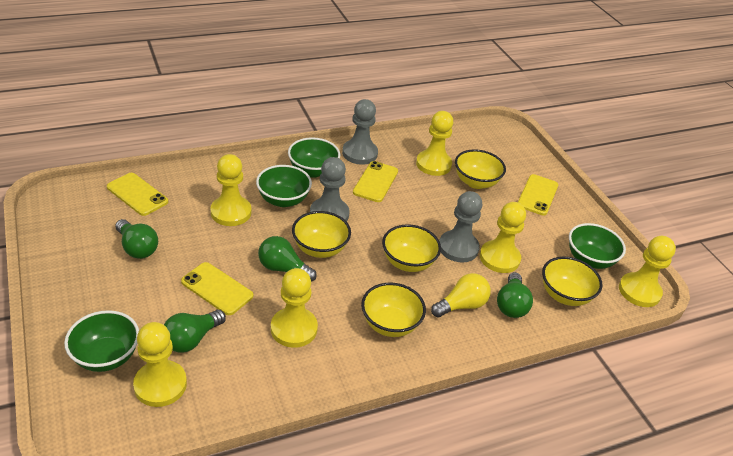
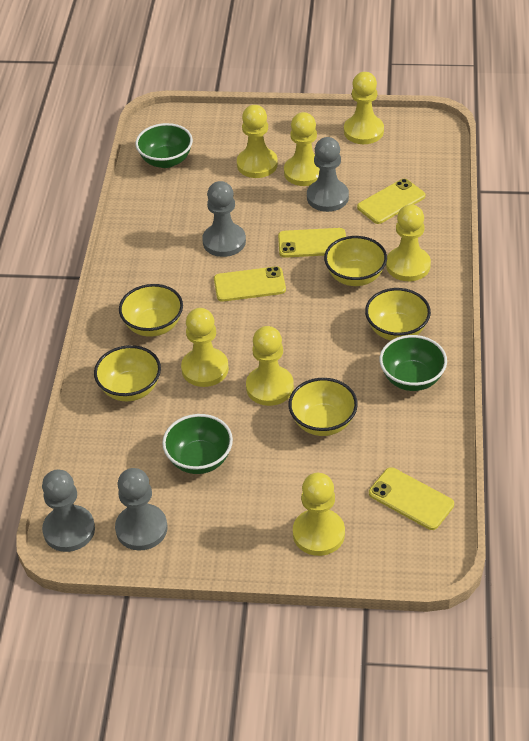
green bowl: 4 -> 3
green light bulb: 4 -> 0
grey pawn: 3 -> 4
yellow light bulb: 1 -> 0
yellow pawn: 6 -> 7

